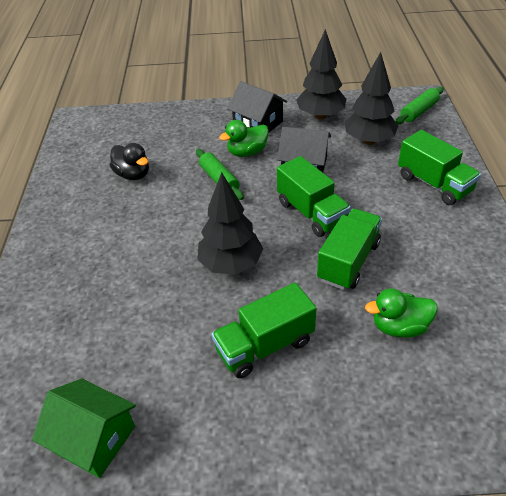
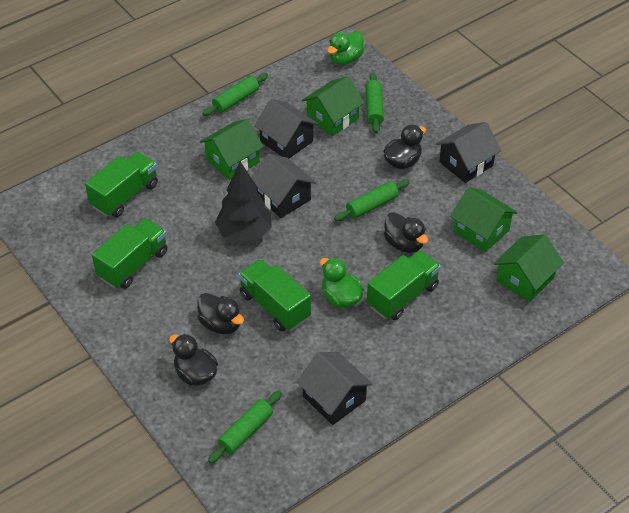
black duck: 1 -> 4
black house: 2 -> 4
black tree: 3 -> 1
green house: 1 -> 4
green rolling pin: 2 -> 4

